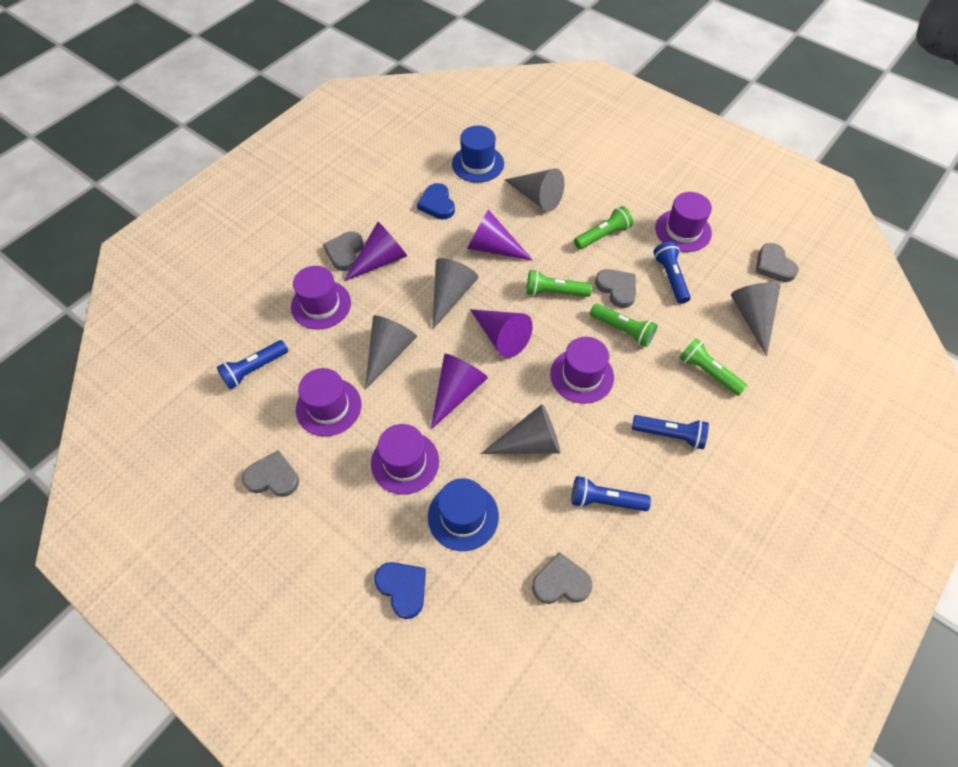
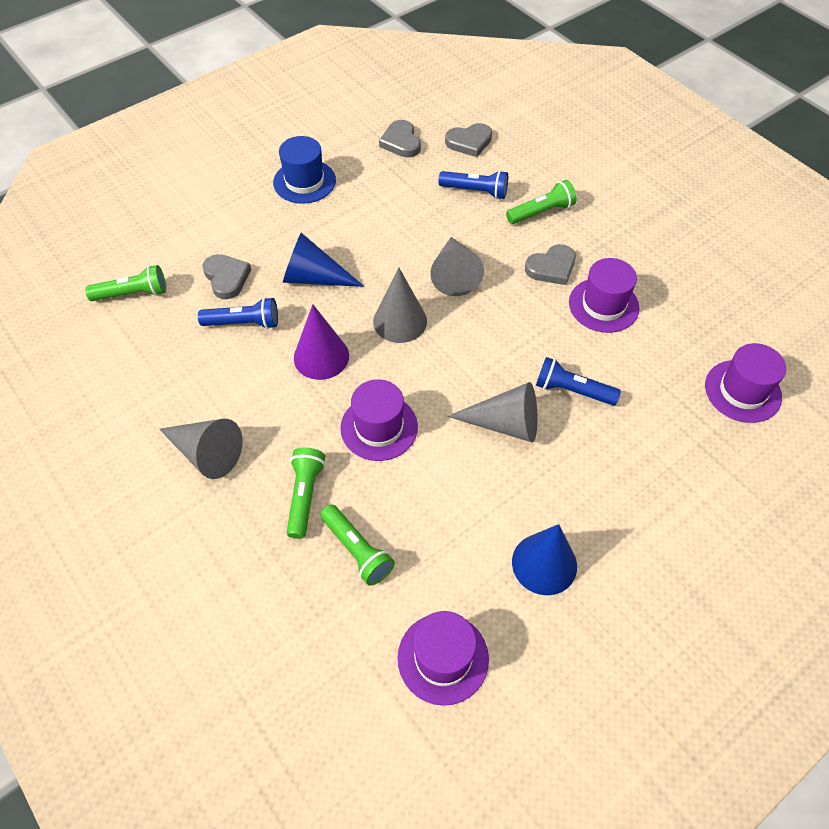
blue cone: 0 -> 2
blue flashlight: 4 -> 3
blue hat: 2 -> 1
blue heart: 2 -> 0
grey cone: 5 -> 4
grey heart: 5 -> 4
purple cone: 4 -> 1
purple hat: 5 -> 4

